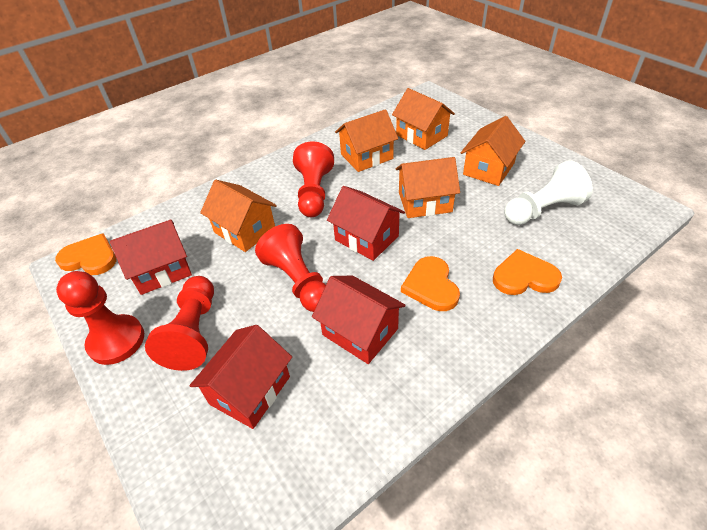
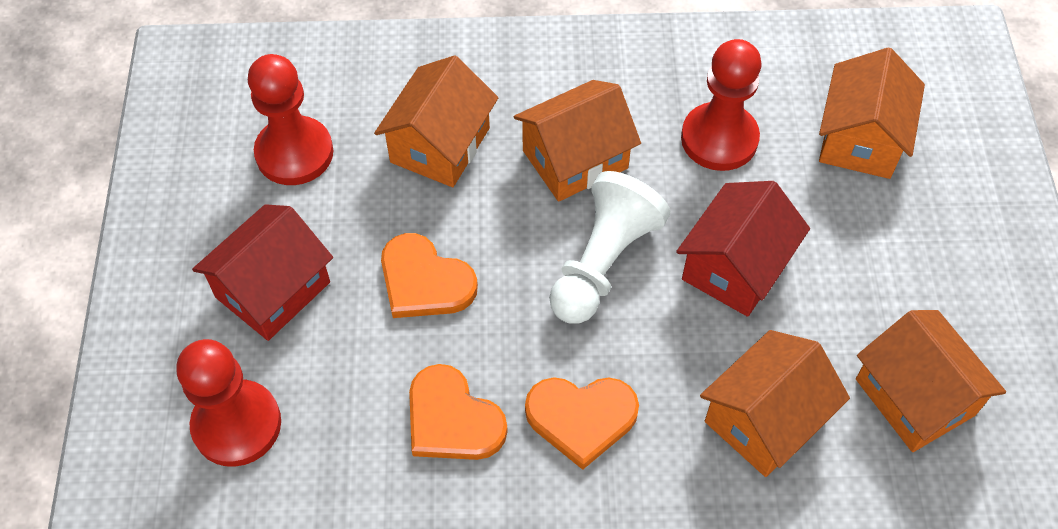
red house: 4 -> 2
red pawn: 4 -> 3

